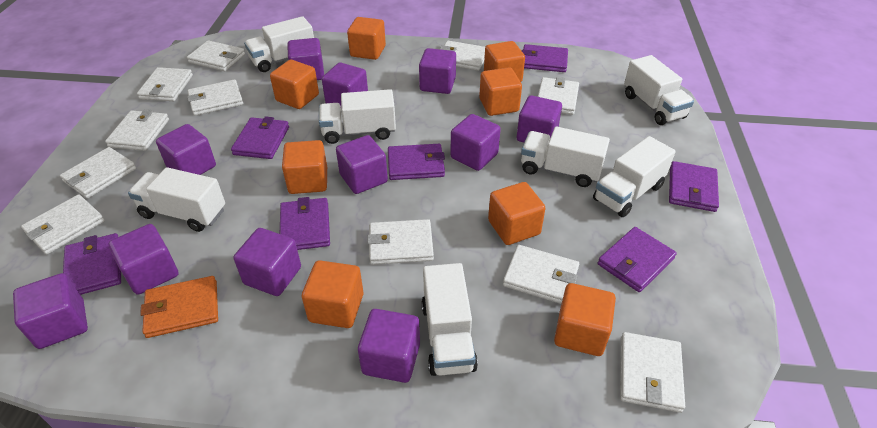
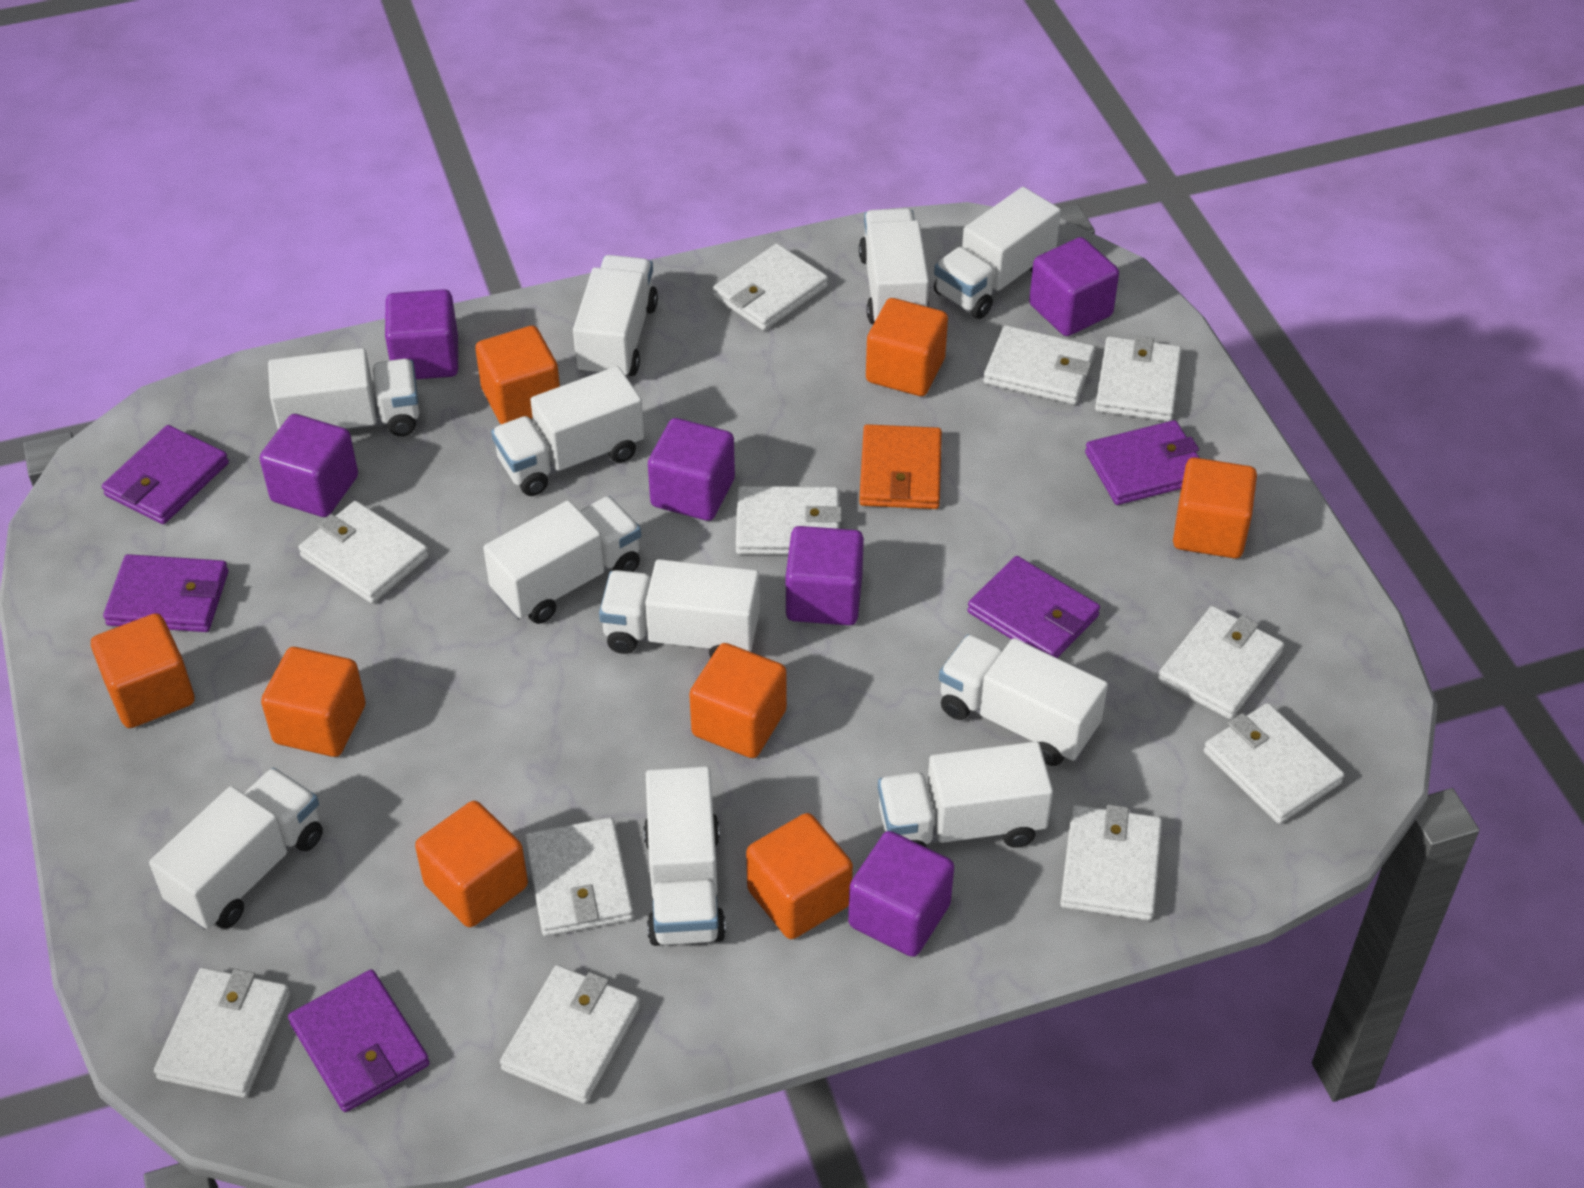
purple cube: 11 -> 6
purple wallet: 7 -> 5
white truck: 7 -> 11

